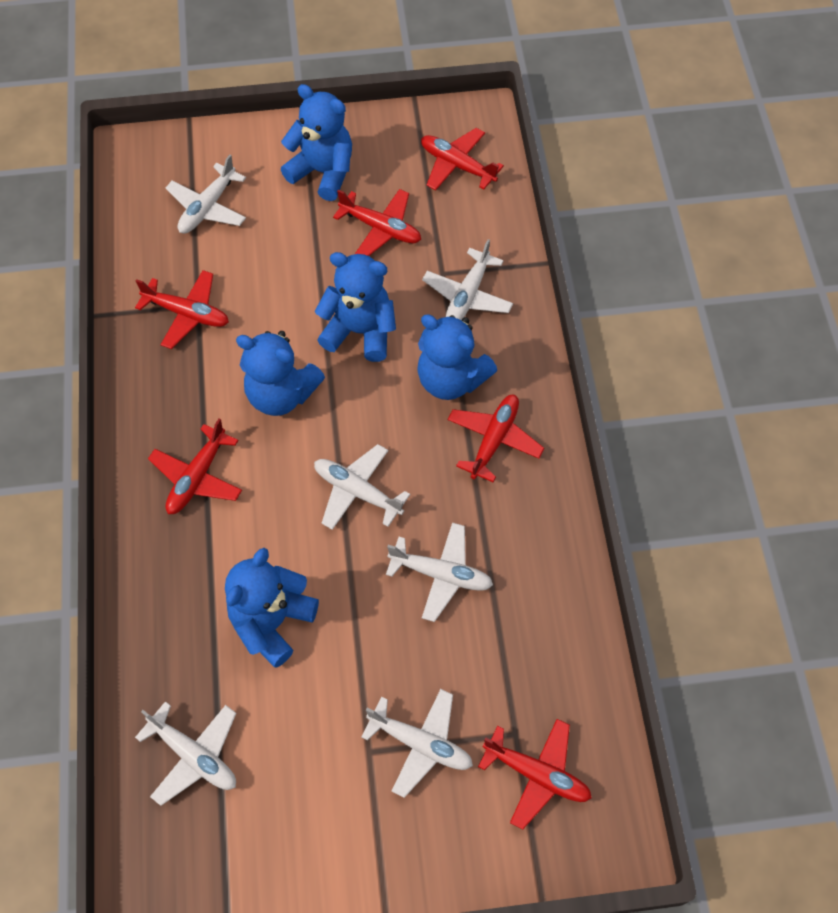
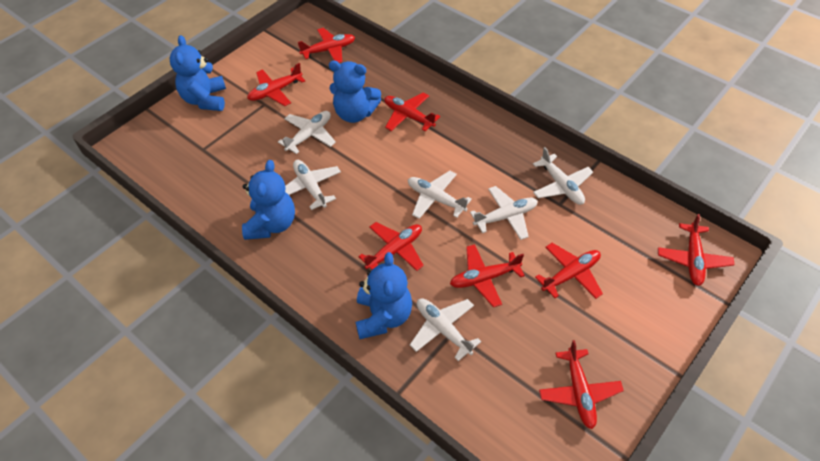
blue teddy bear: 5 -> 4
red plane: 6 -> 8

